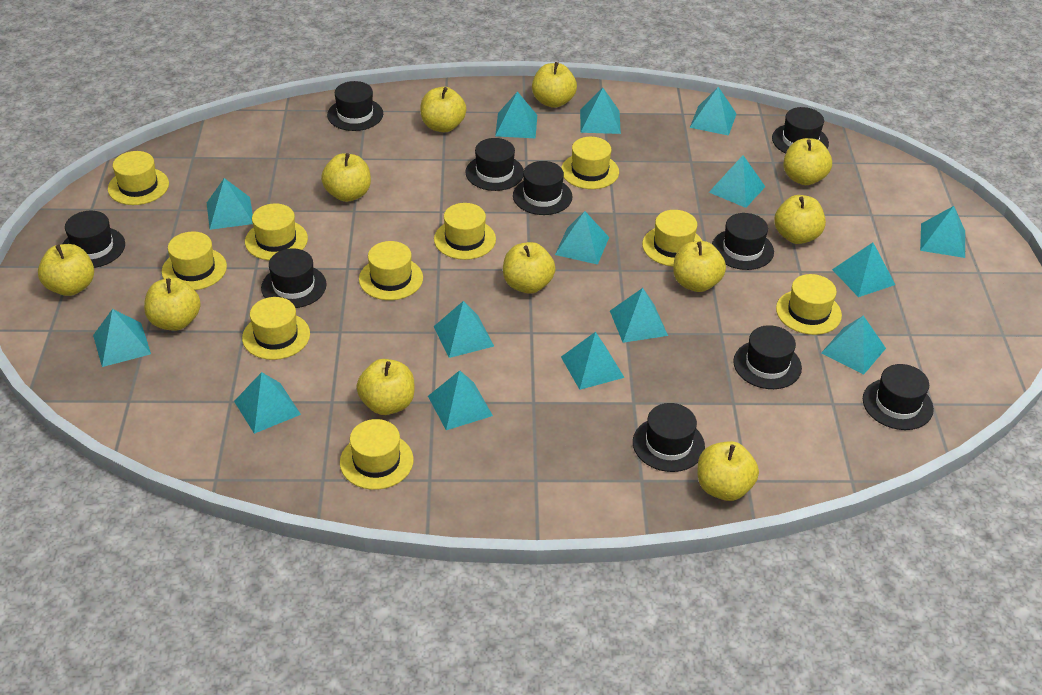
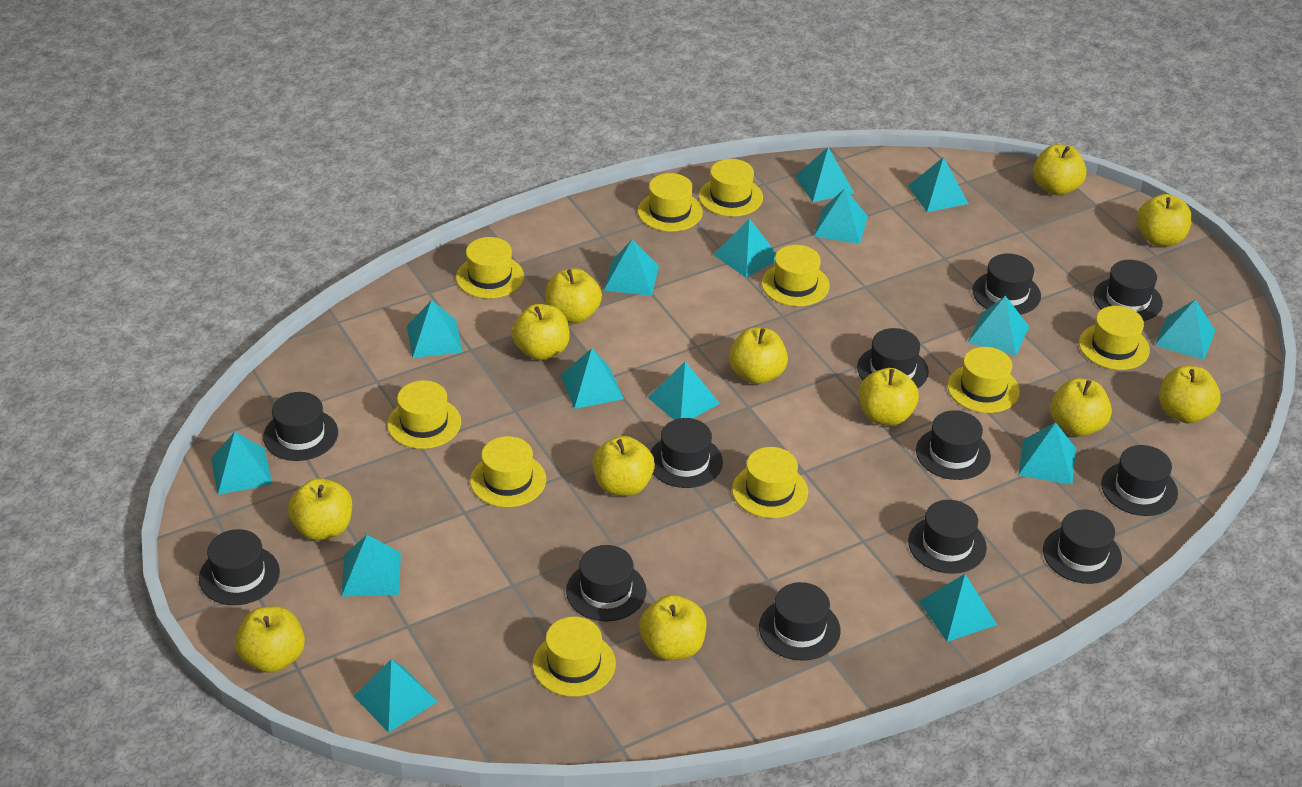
black hat: 10 -> 12
yellow apple: 11 -> 12

